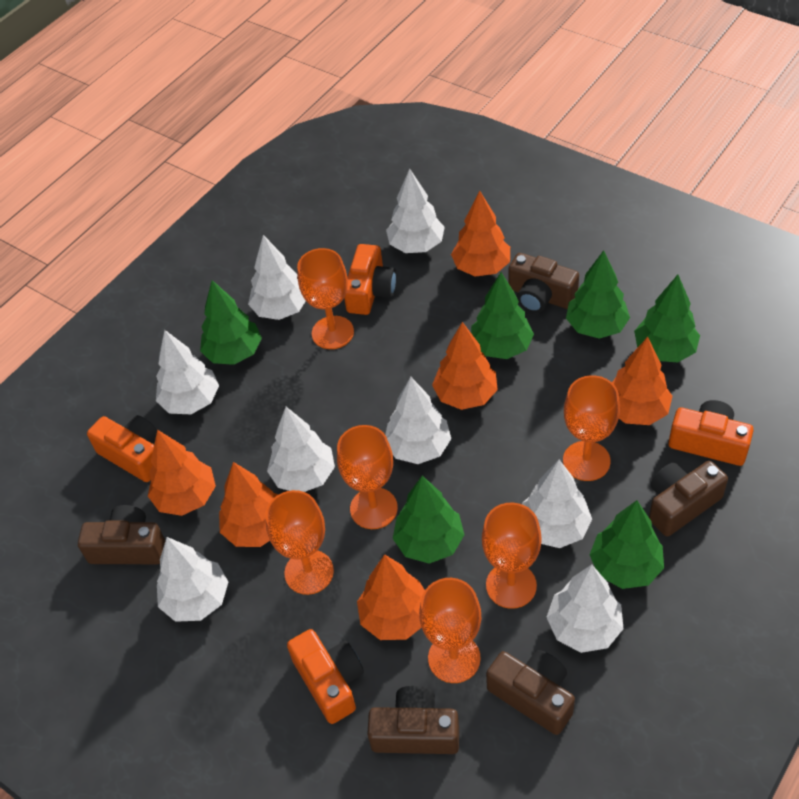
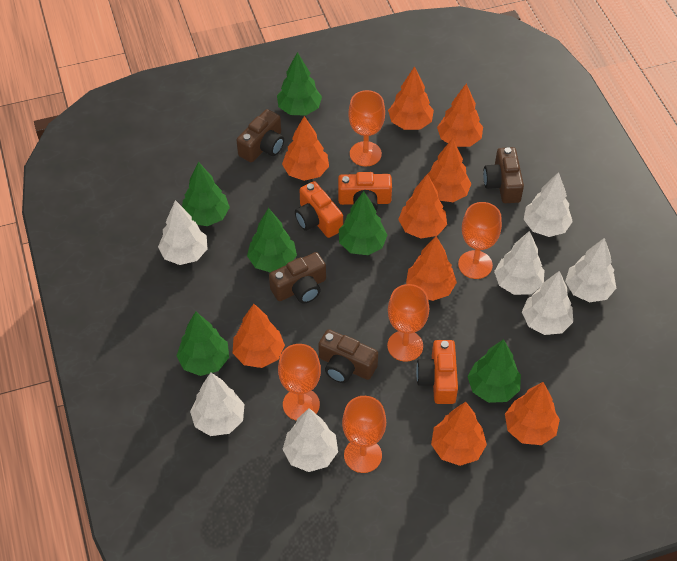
brown camera: 5 -> 4
orange camera: 4 -> 3
orange goblet: 6 -> 5
orange tree: 6 -> 9
white tree: 8 -> 7

